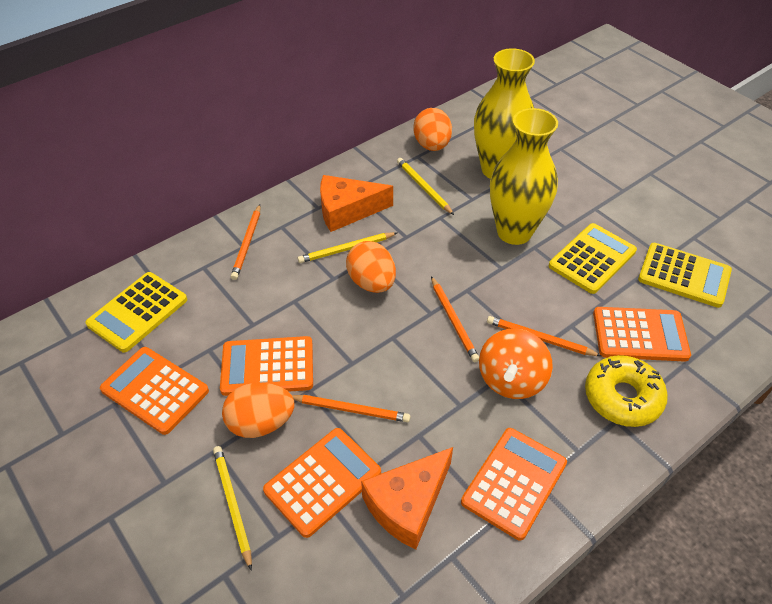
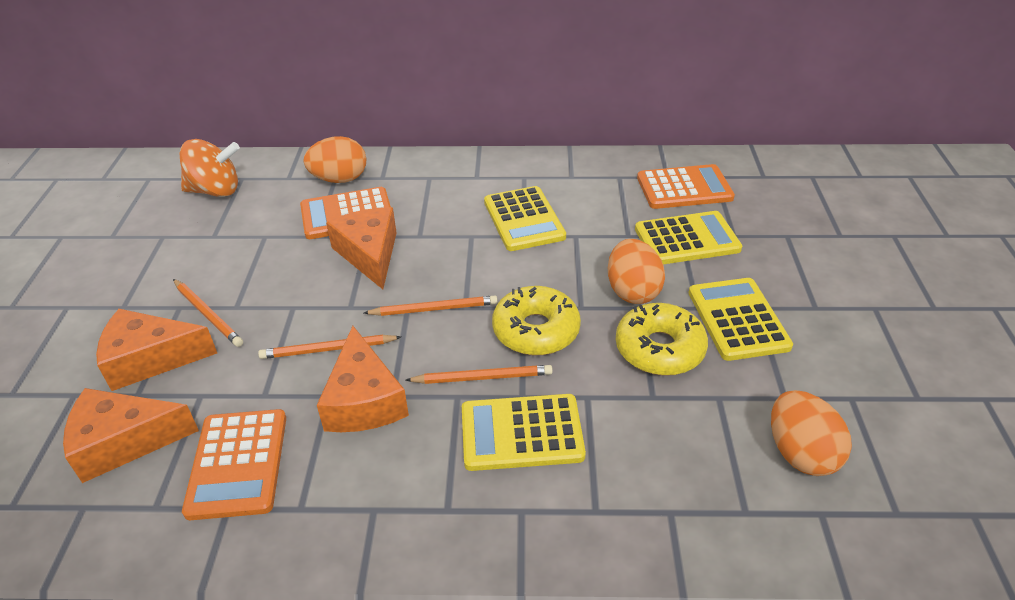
orange calculator: 5 -> 3
orange cheese: 2 -> 4
yellow calculator: 3 -> 4
yellow donut: 1 -> 2
yellow pencil: 3 -> 0
yellow vase: 2 -> 0

